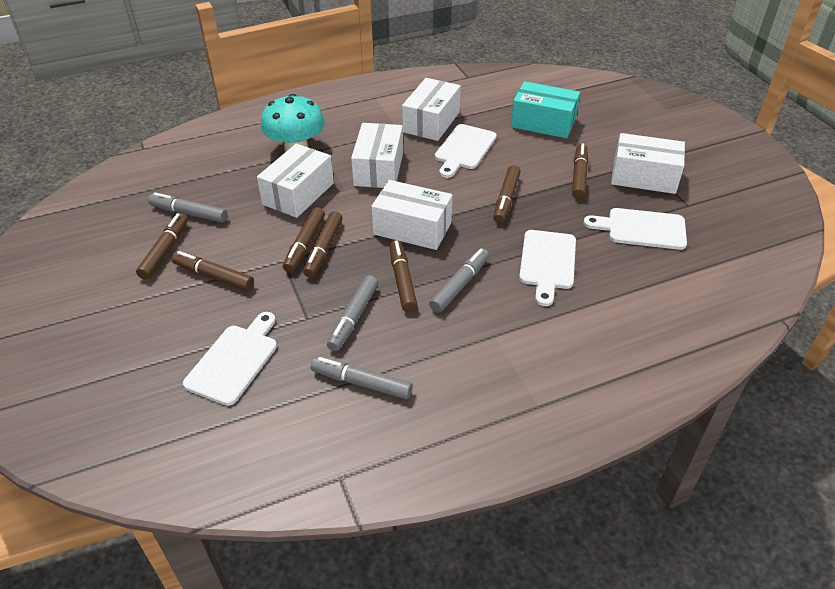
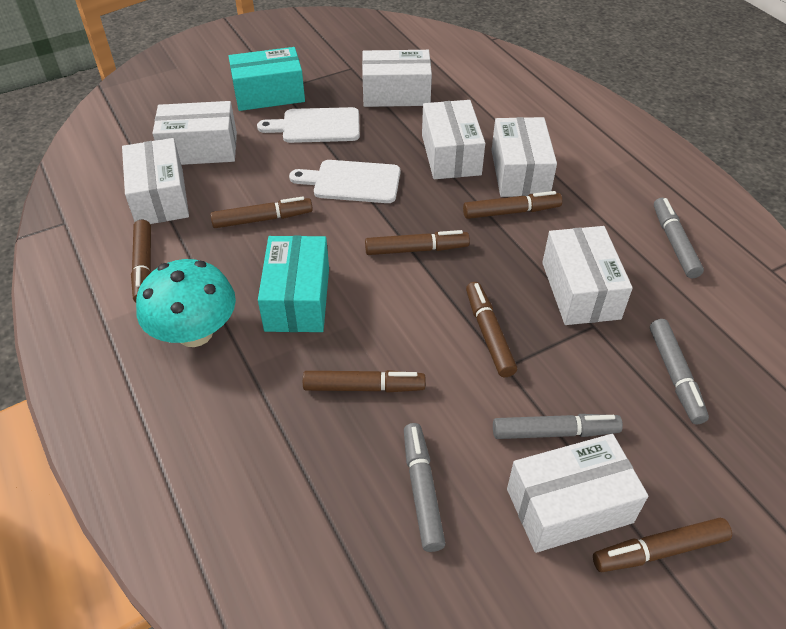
turquoise box: 1 -> 2
white box: 5 -> 7
white cutting board: 4 -> 2

